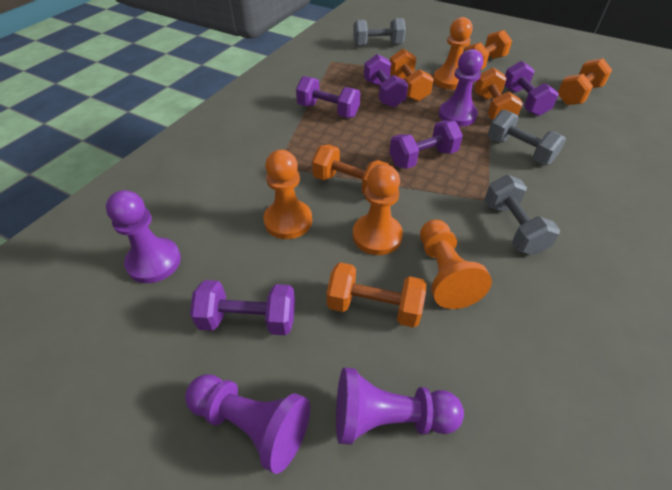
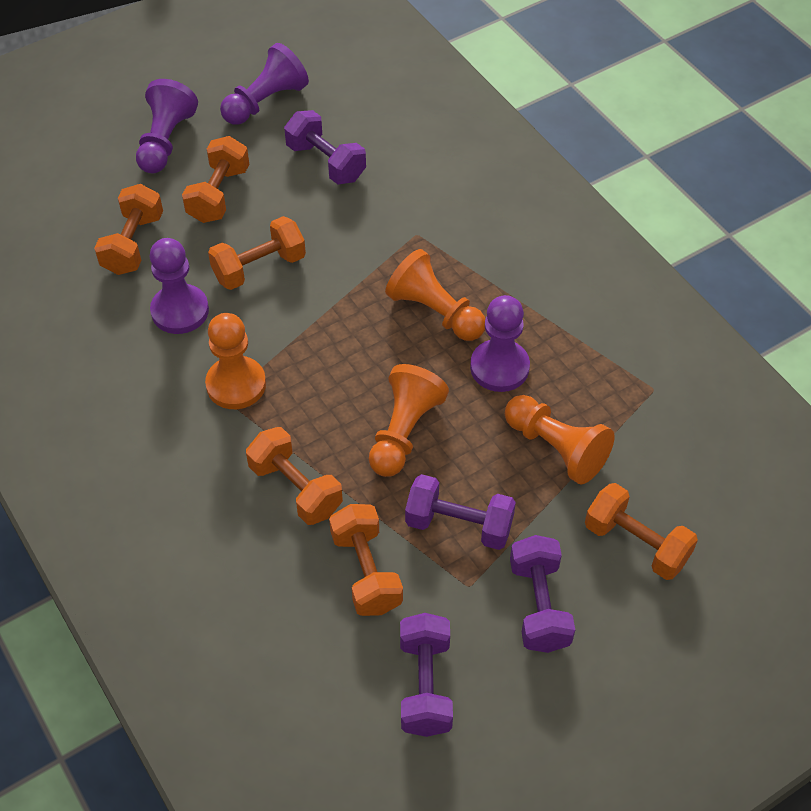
grey dumbbell: 3 -> 0
purple dumbbell: 5 -> 4

